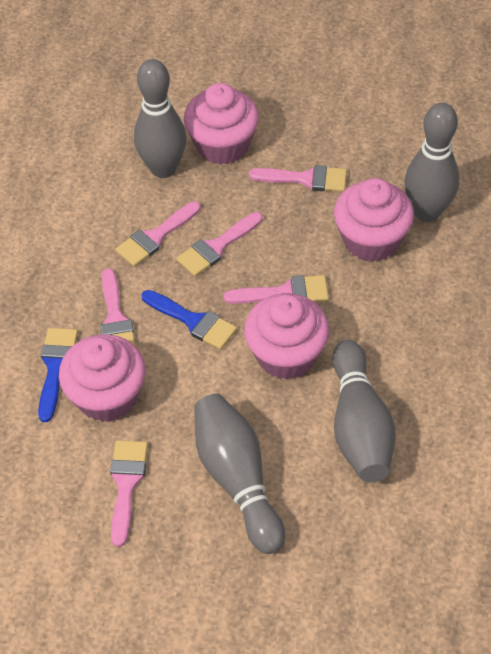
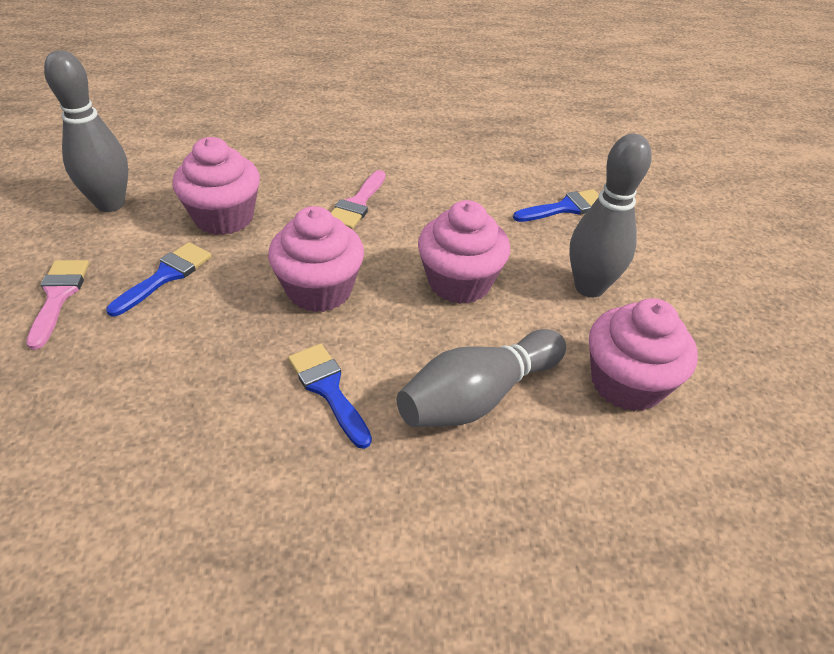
blue brush: 2 -> 3
grey bowling pin: 4 -> 3
pink brush: 6 -> 2

